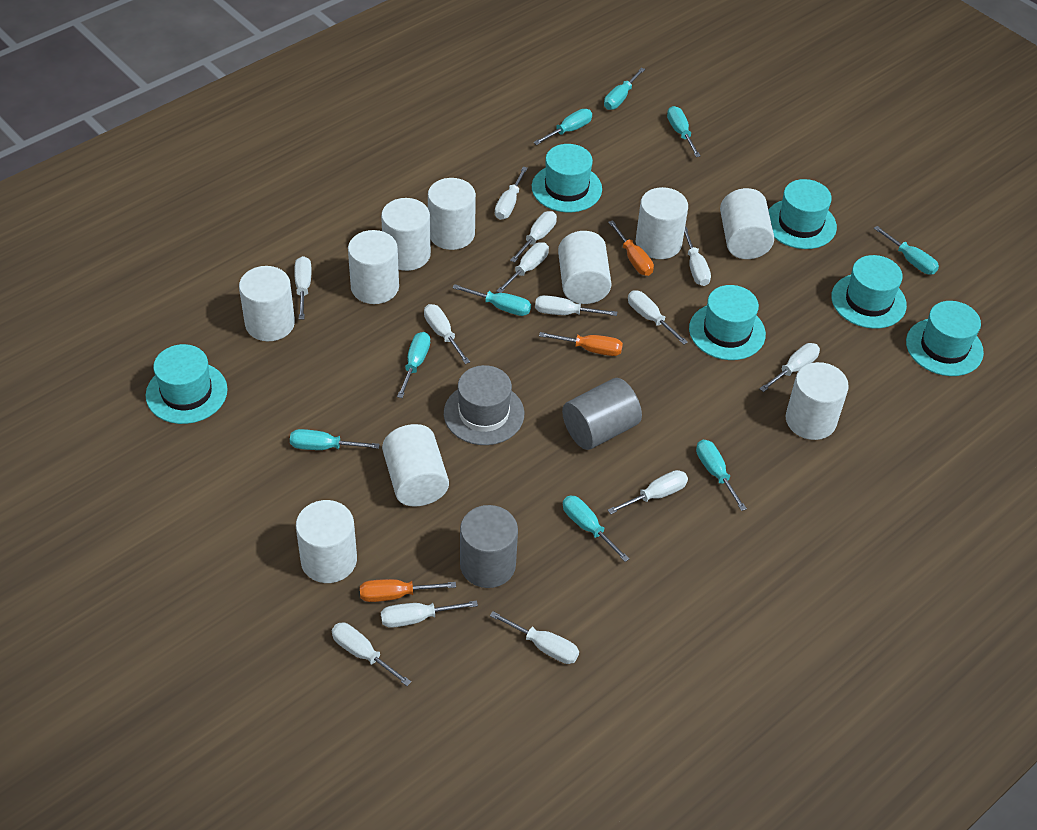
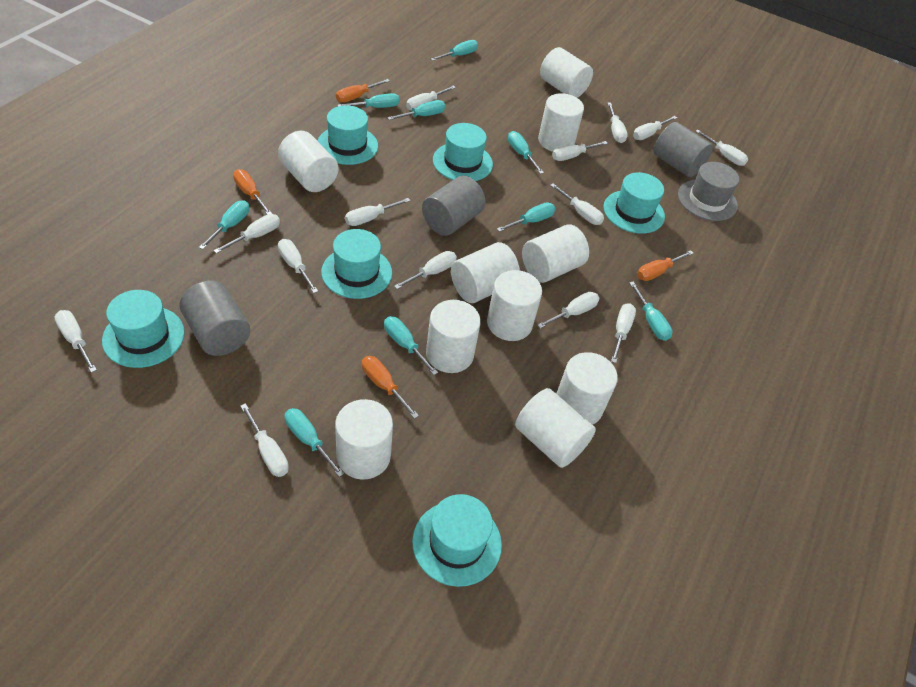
grey cylinder: 2 -> 3
orange screwdriver: 3 -> 4
white screwdriver: 13 -> 14

